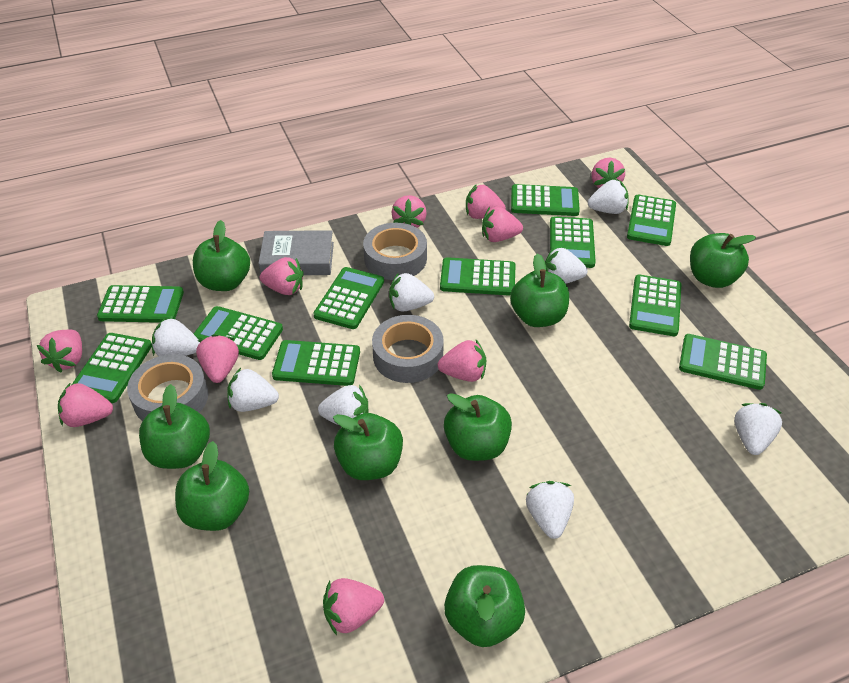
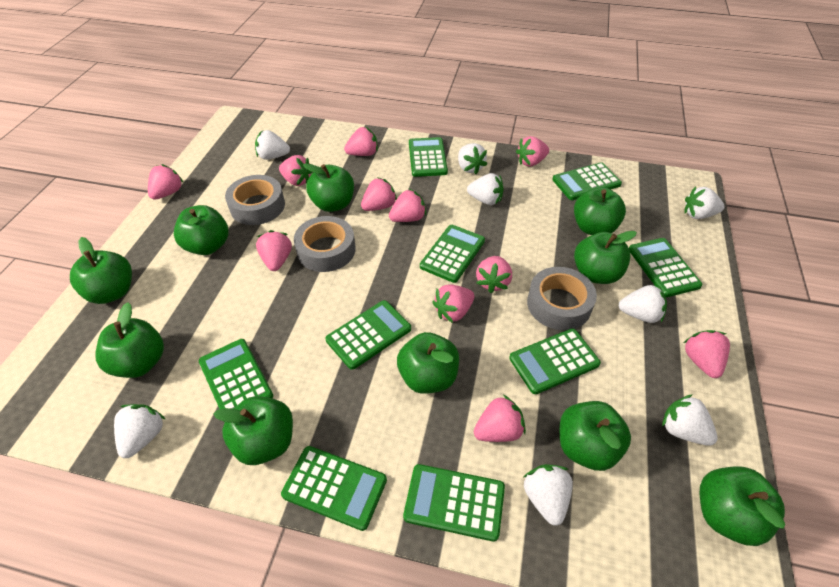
green apple: 8 -> 10
green calculator: 11 -> 9
grey book: 1 -> 0
pink strawberry: 10 -> 11

